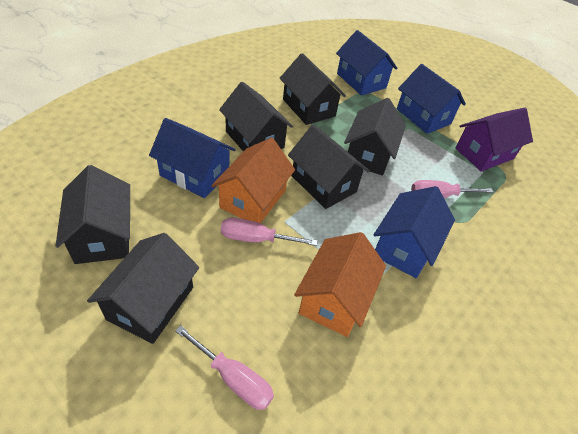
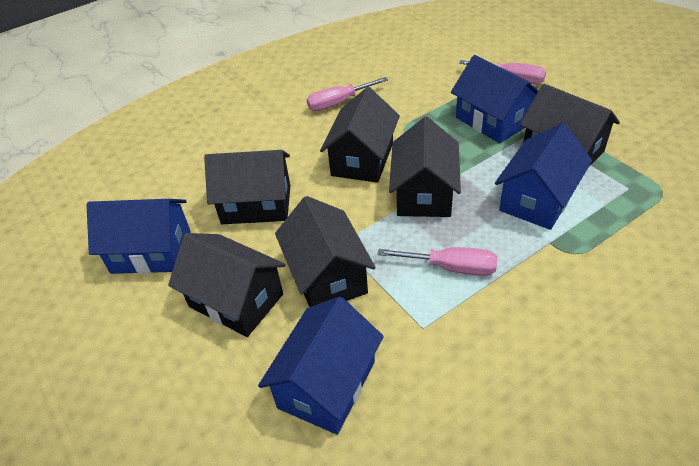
orange house: 2 -> 0
purple house: 1 -> 0

